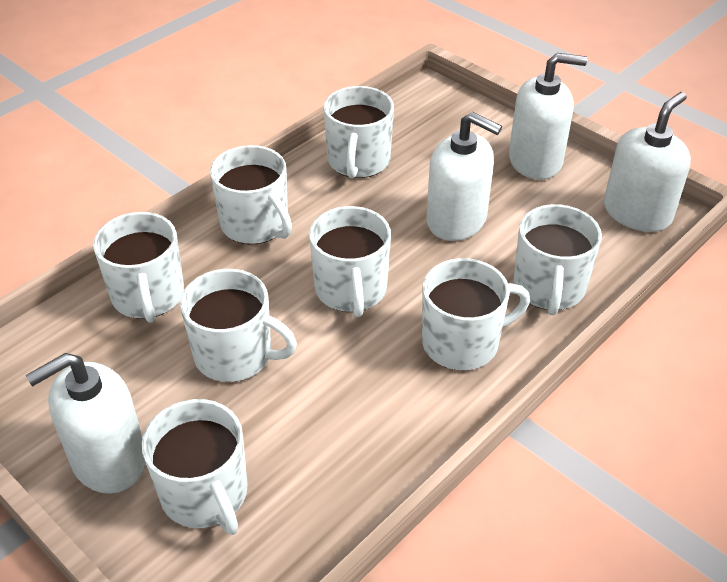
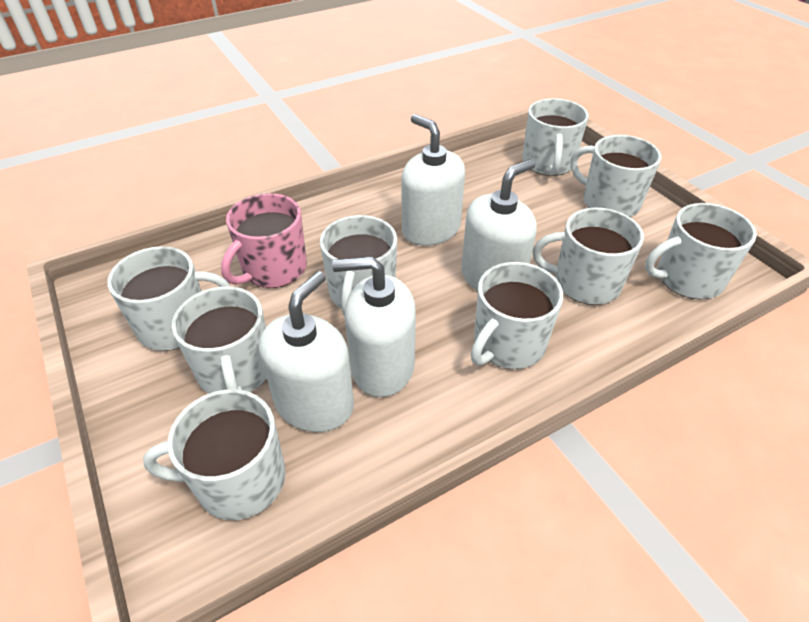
pink mug: 0 -> 1
white mug: 8 -> 9

